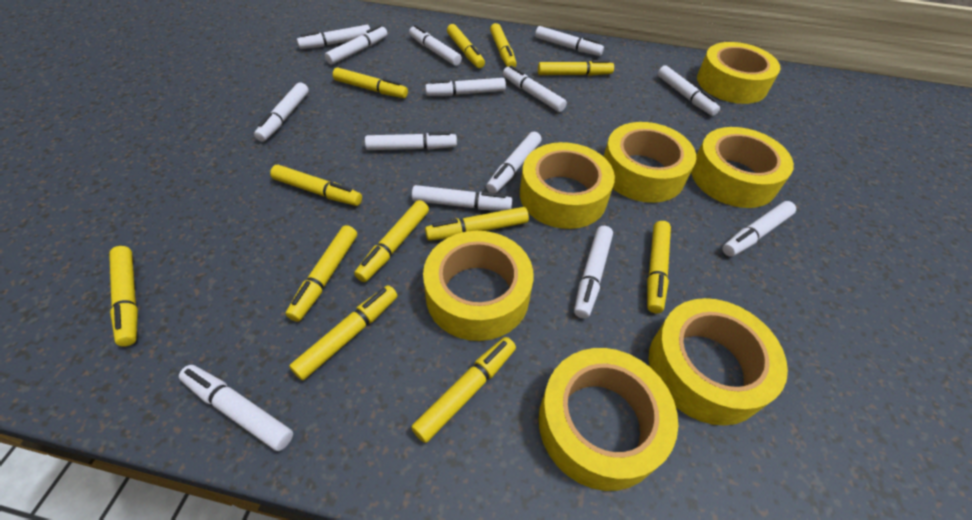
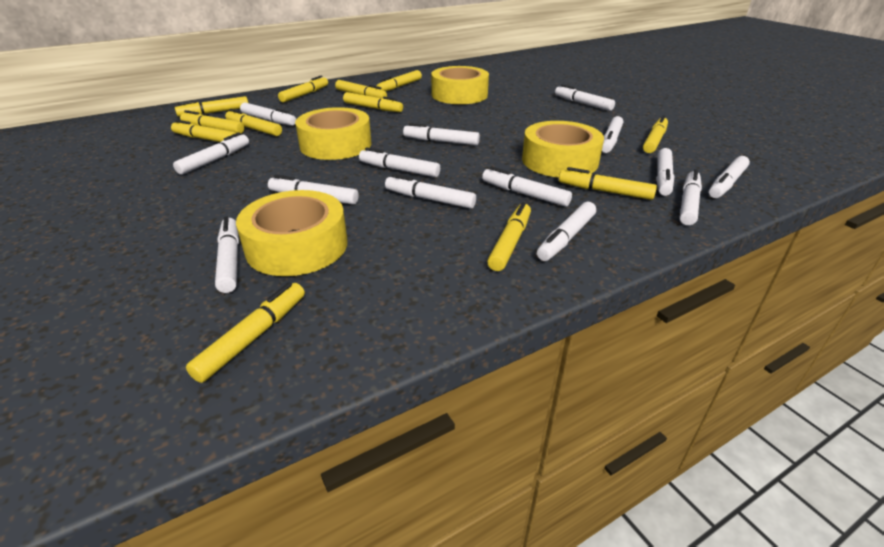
yellow tape: 7 -> 4

